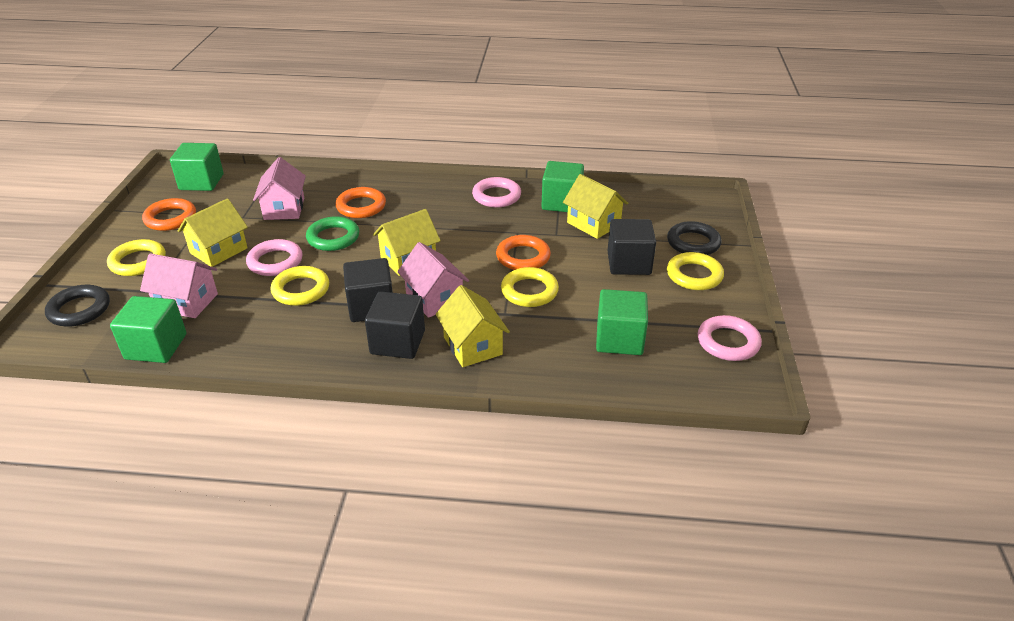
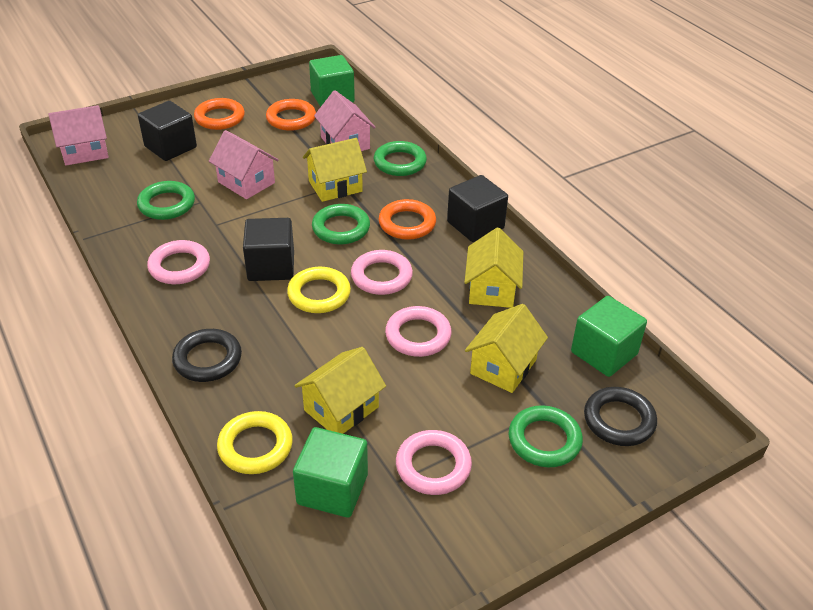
green cube: 4 -> 3
green ring: 1 -> 4
pink ring: 3 -> 4
yellow ring: 4 -> 2

